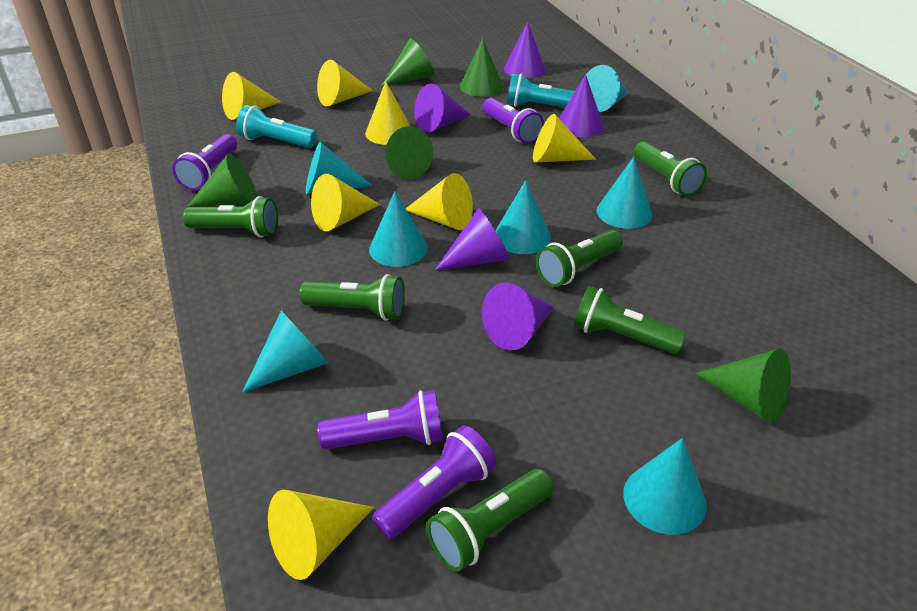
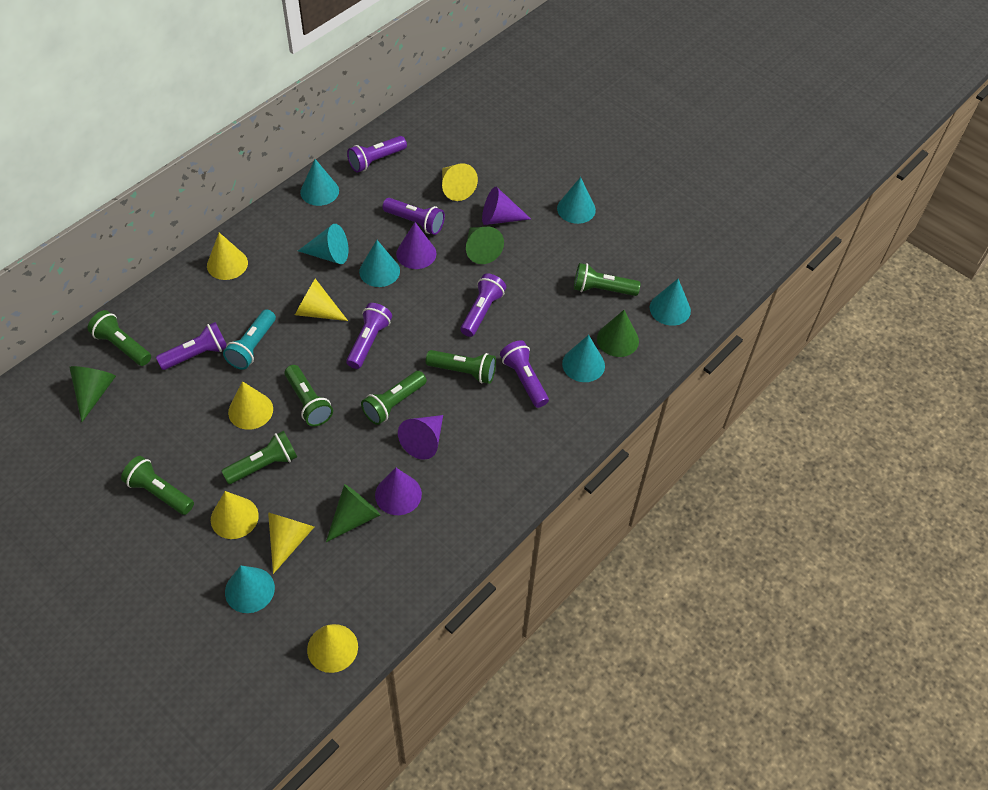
green cone: 5 -> 4
green flashlight: 6 -> 7
purple cone: 5 -> 4
purple flashlight: 4 -> 6
turquoise flashlight: 2 -> 1

